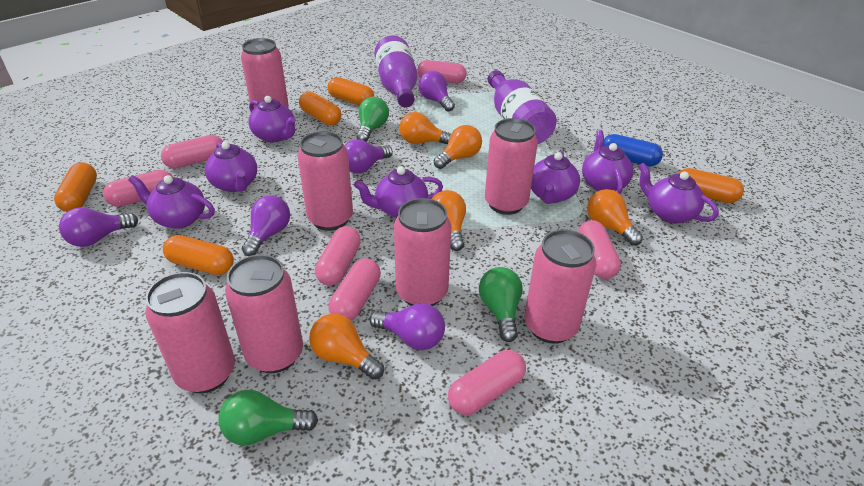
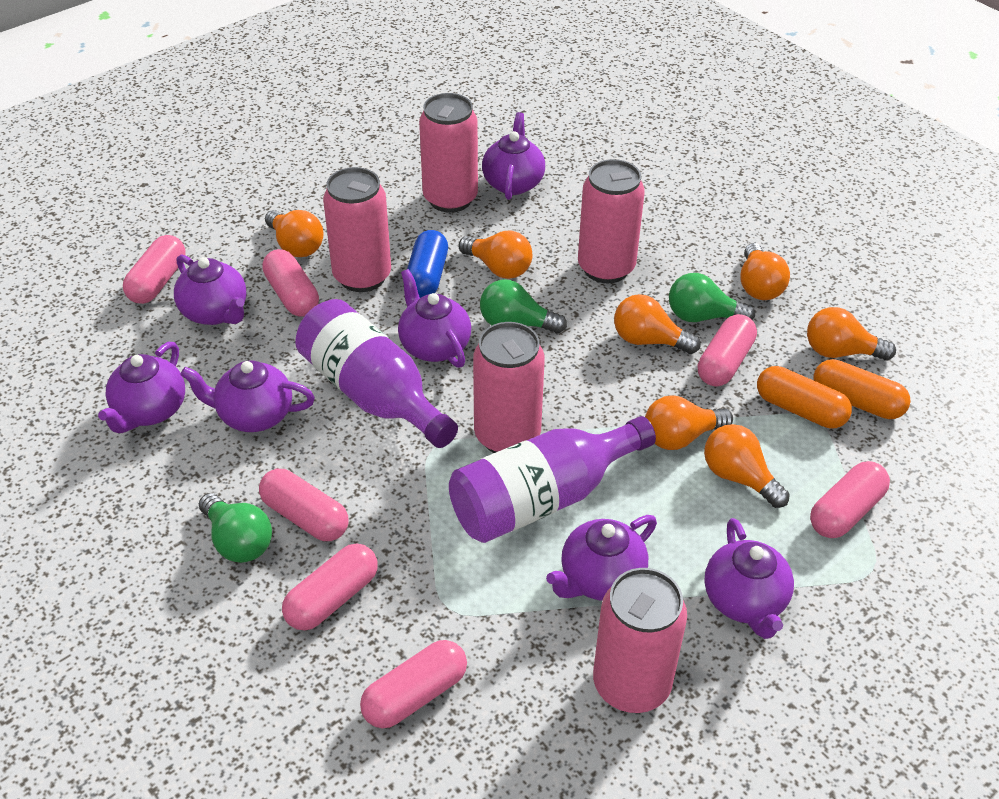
orange capsule: 5 -> 2
orange light bulb: 5 -> 7
pink can: 7 -> 5
purple light bulb: 5 -> 0

